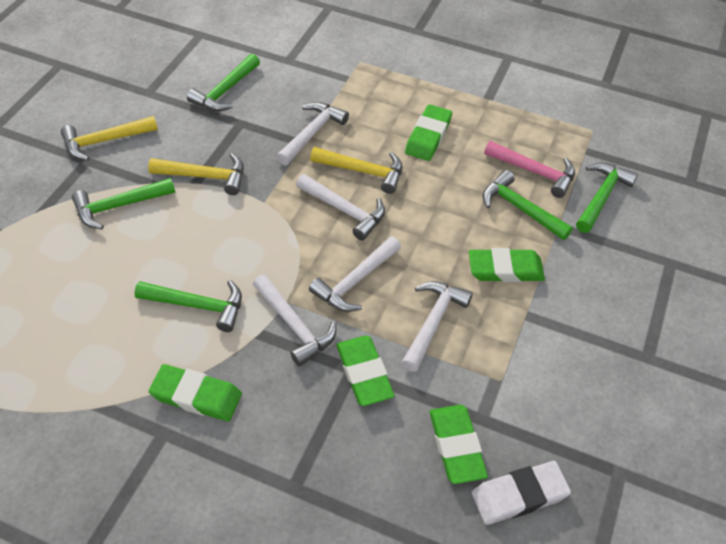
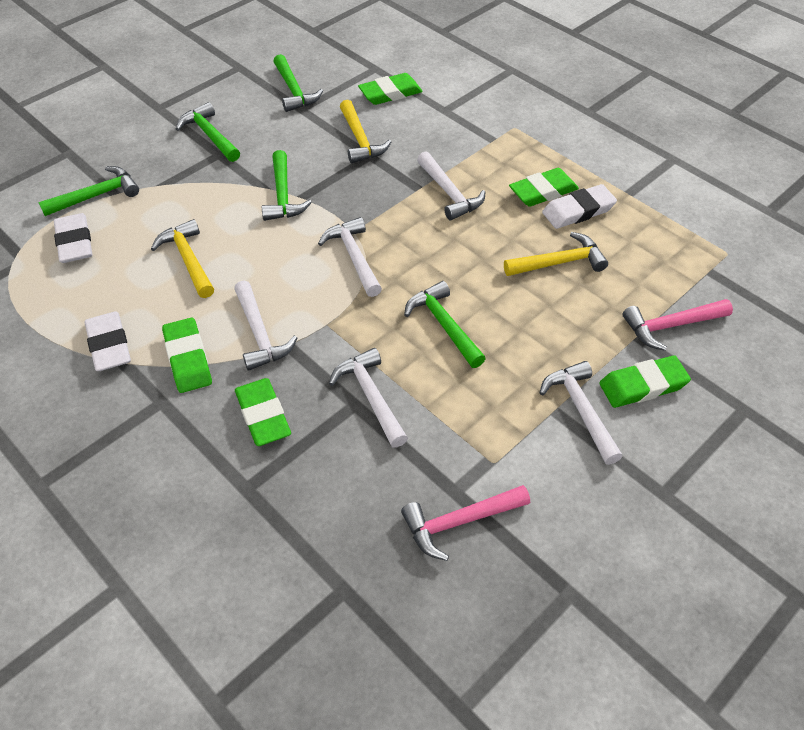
pink hammer: 1 -> 2
white eraser: 1 -> 3

